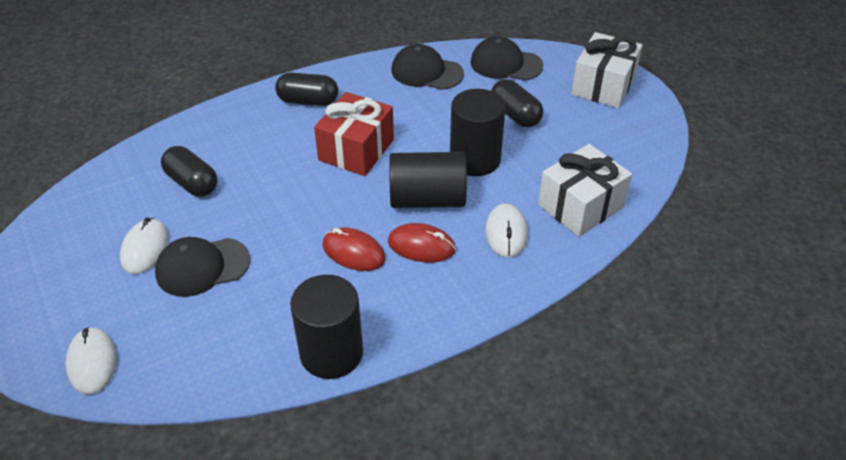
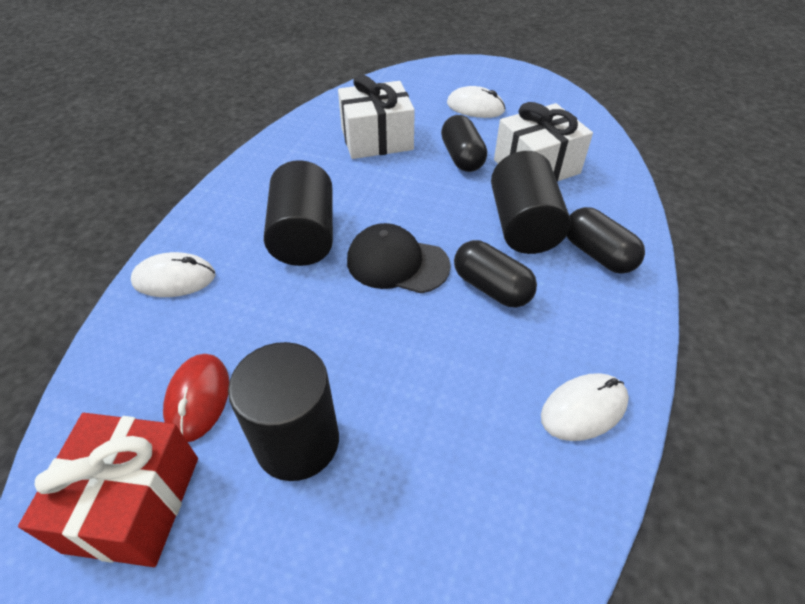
black cap: 3 -> 1
red mouse: 2 -> 1

